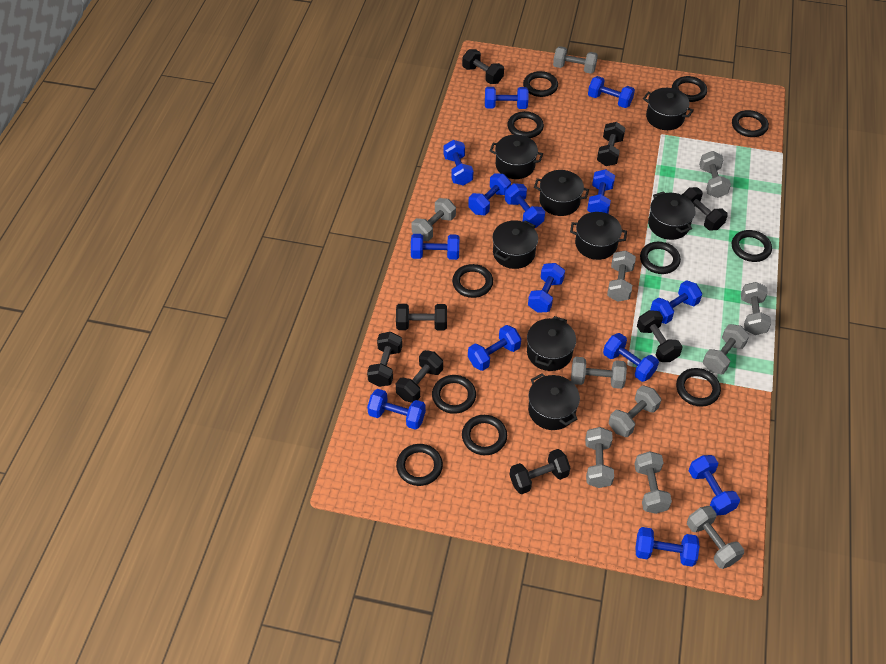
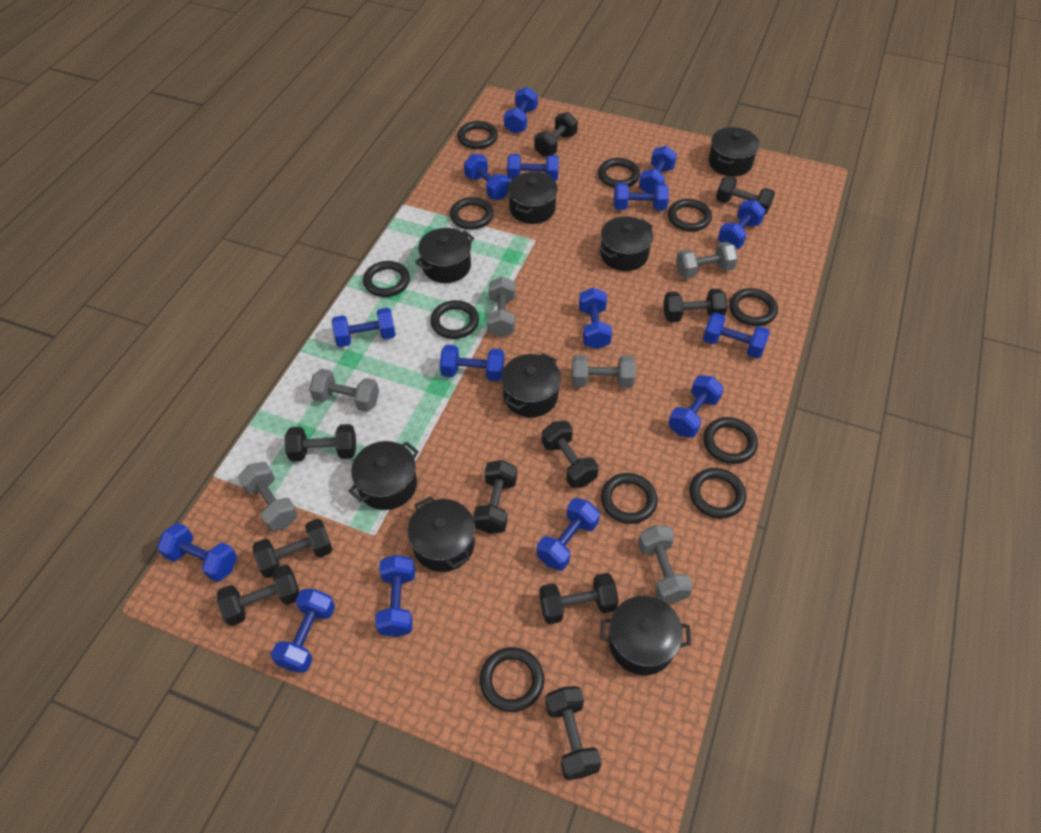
black dumbbell: 8 -> 10
blue dumbbell: 14 -> 15
grey dumbbell: 11 -> 6

